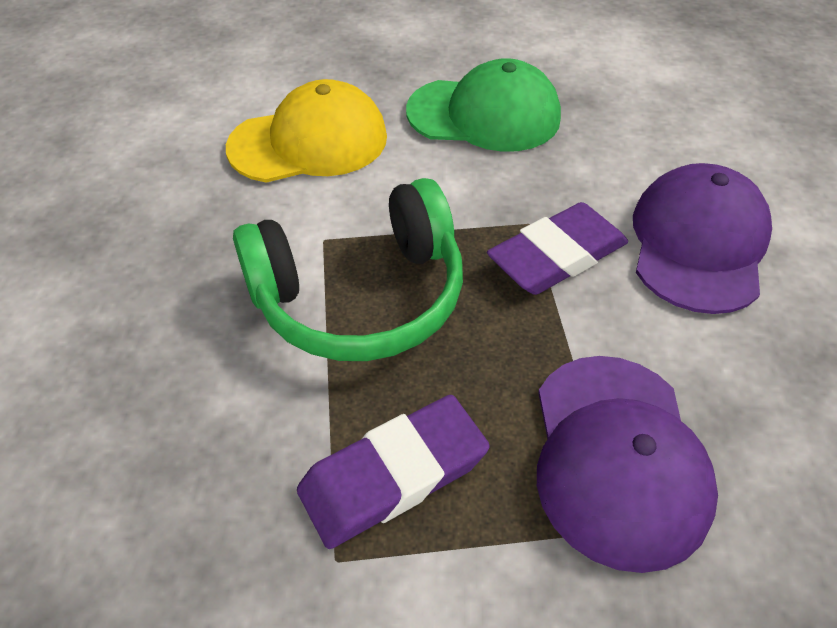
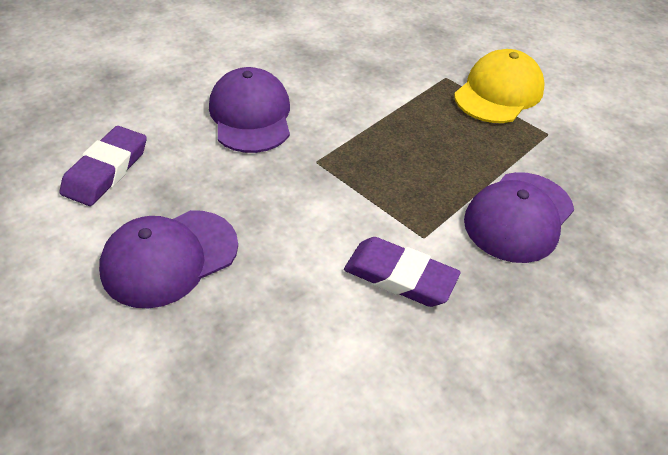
green cap: 1 -> 0
green headphones: 1 -> 0
purple cap: 2 -> 3

